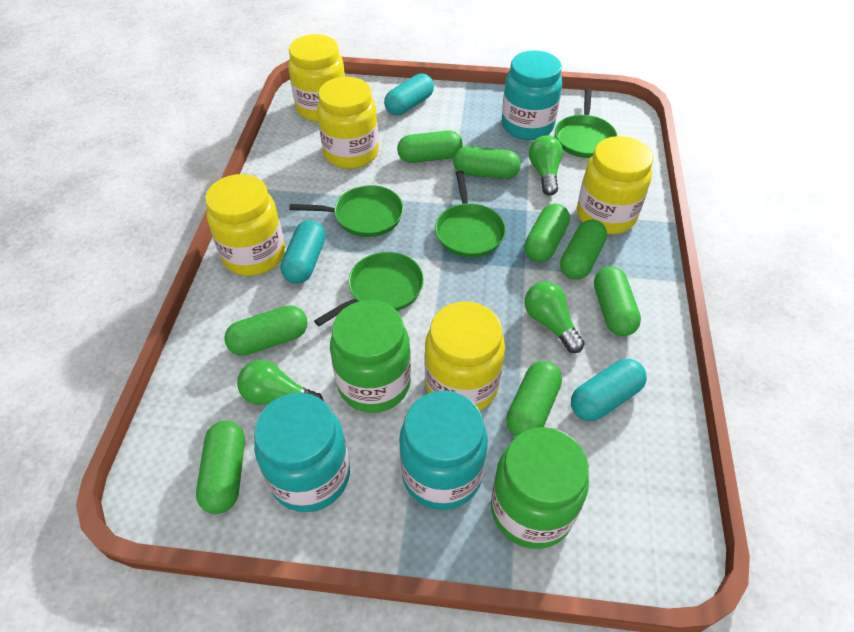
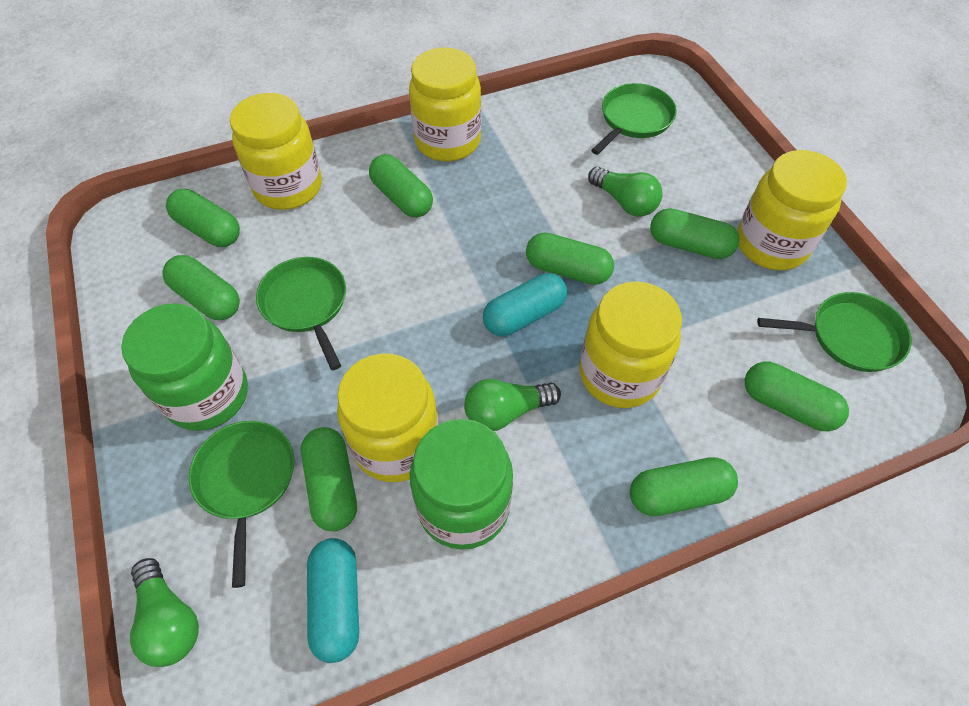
turquoise capsule: 3 -> 2
turquoise jar: 3 -> 0

